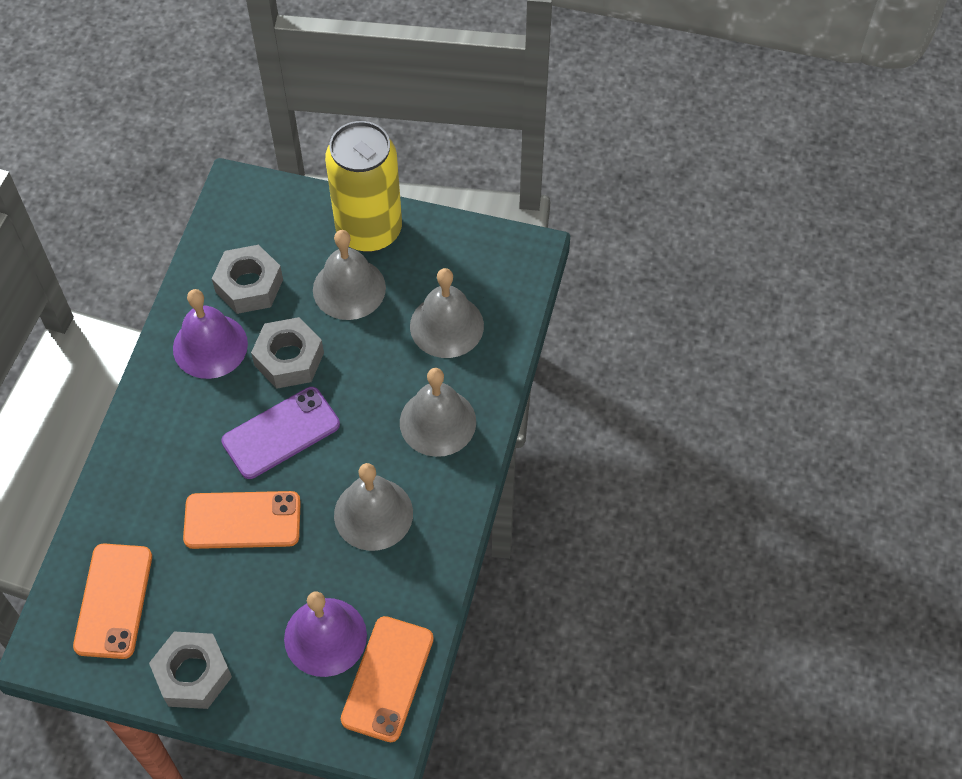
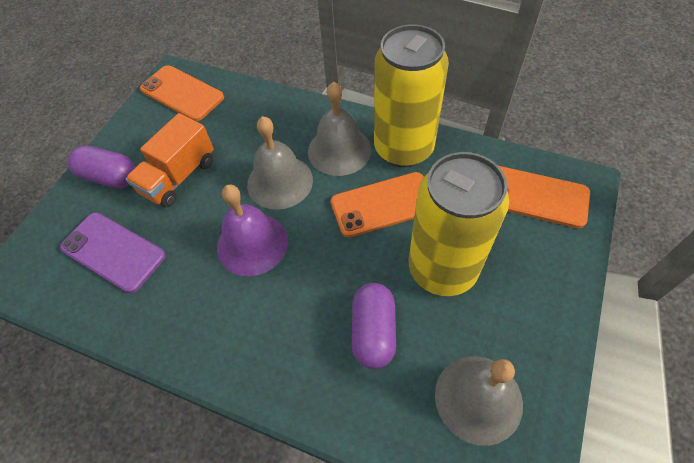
grey bell: 4 -> 3
grey nut: 3 -> 0
orange truck: 0 -> 1
purple bell: 2 -> 1
purple capsule: 0 -> 2
yellow can: 1 -> 2

